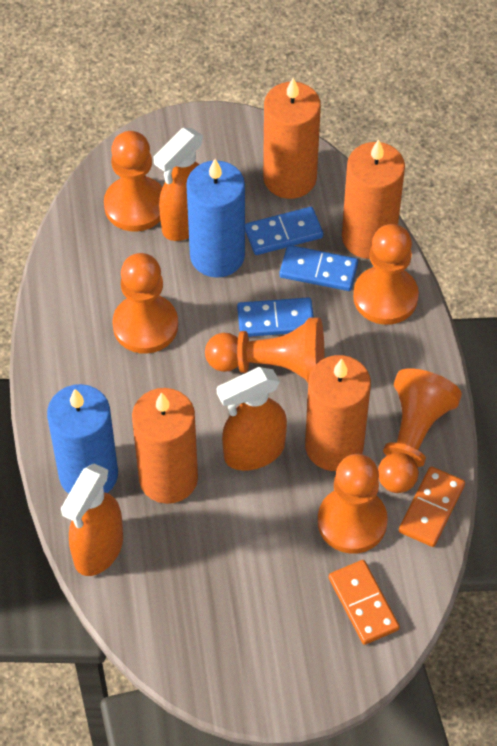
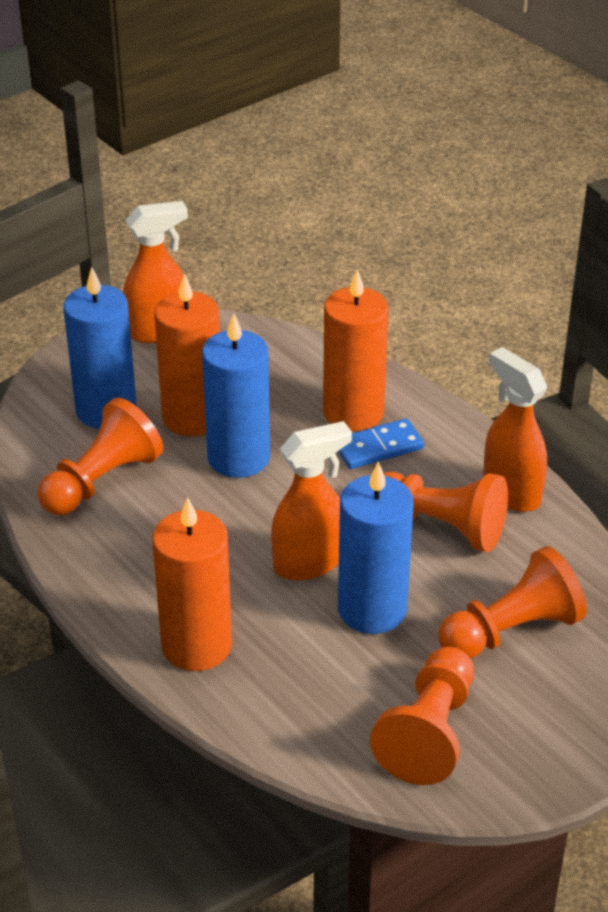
blue candle: 2 -> 3
blue domino: 3 -> 1
orange candle: 4 -> 3
orange domino: 2 -> 0
orange pawn: 6 -> 4

